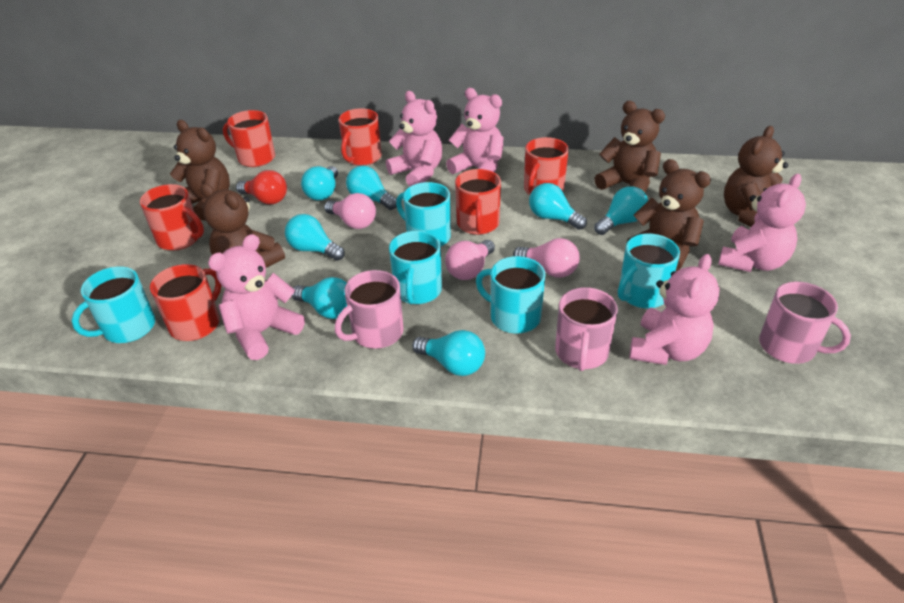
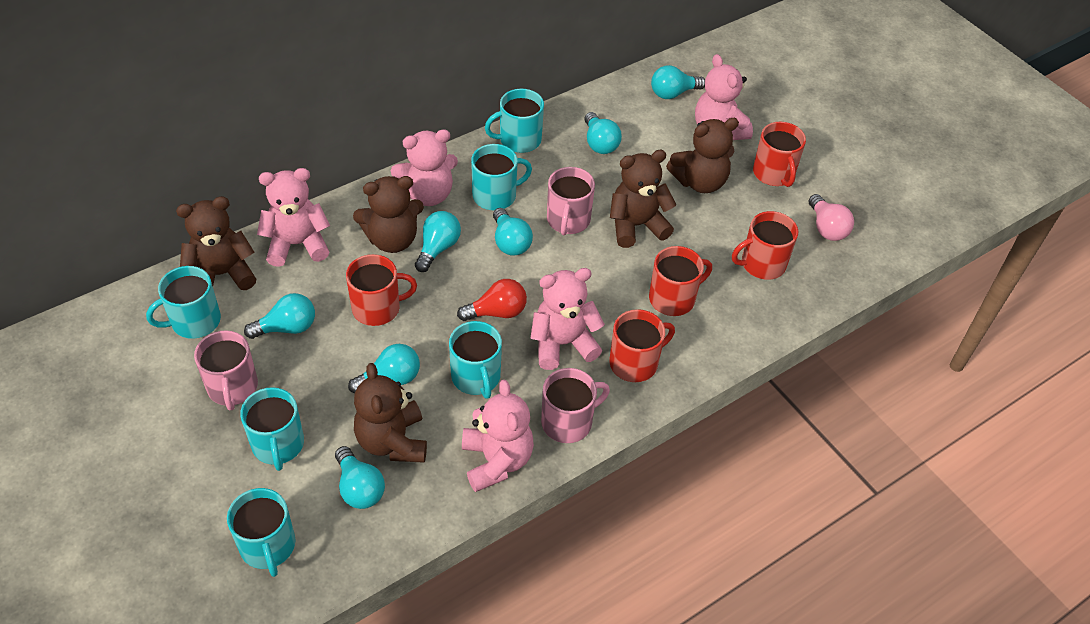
pink light bulb: 3 -> 1
red mug: 6 -> 5
turquoise mug: 5 -> 6

